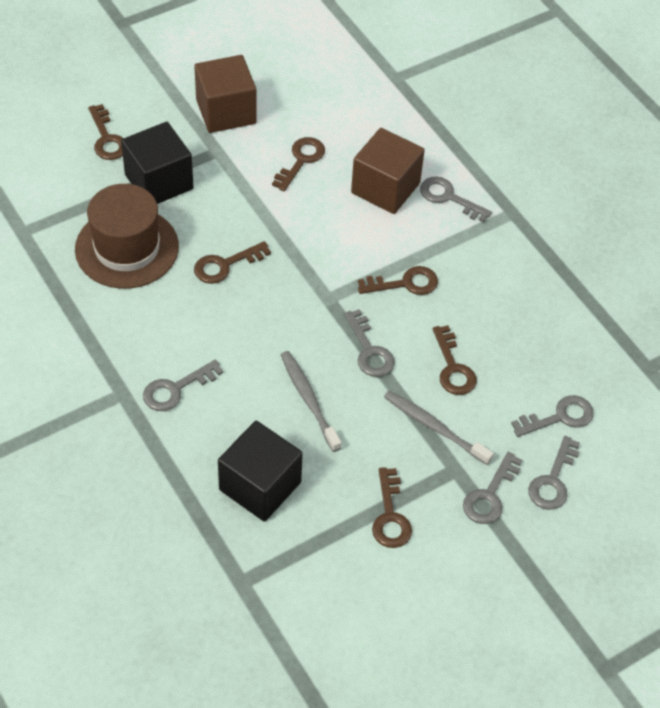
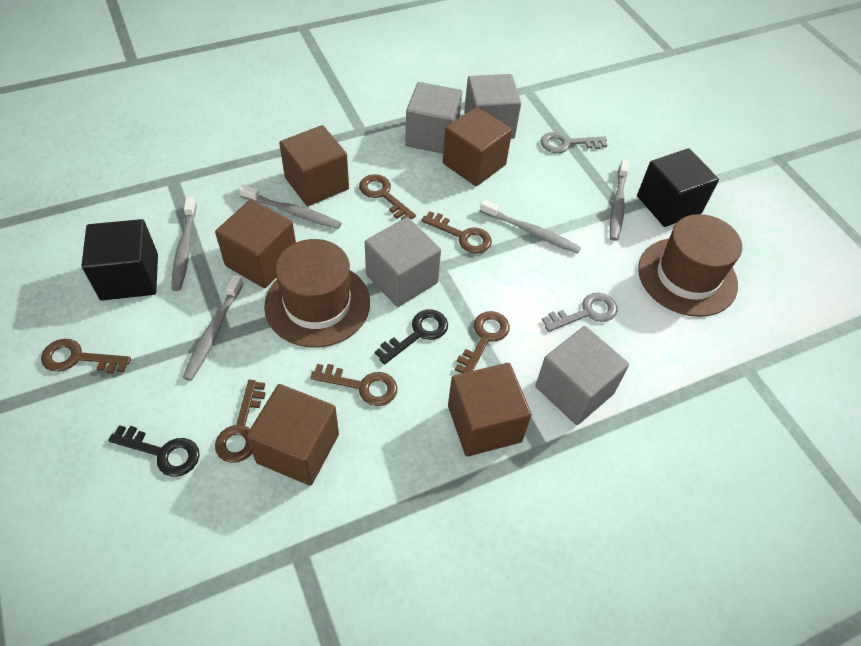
black key: 0 -> 2
brown cube: 2 -> 5
brown hat: 1 -> 2
grey cube: 0 -> 4
grey key: 6 -> 2
grey toothbrush: 2 -> 5

